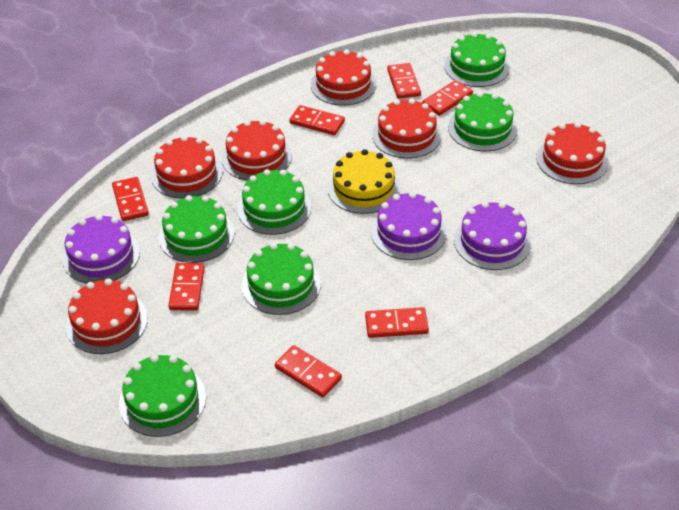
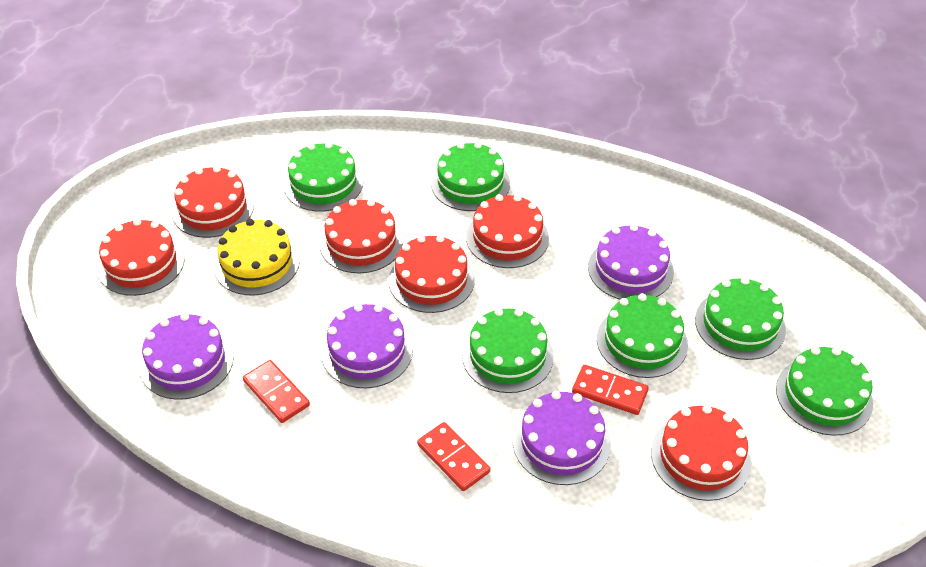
purple cake: 3 -> 4
red domino: 7 -> 3

